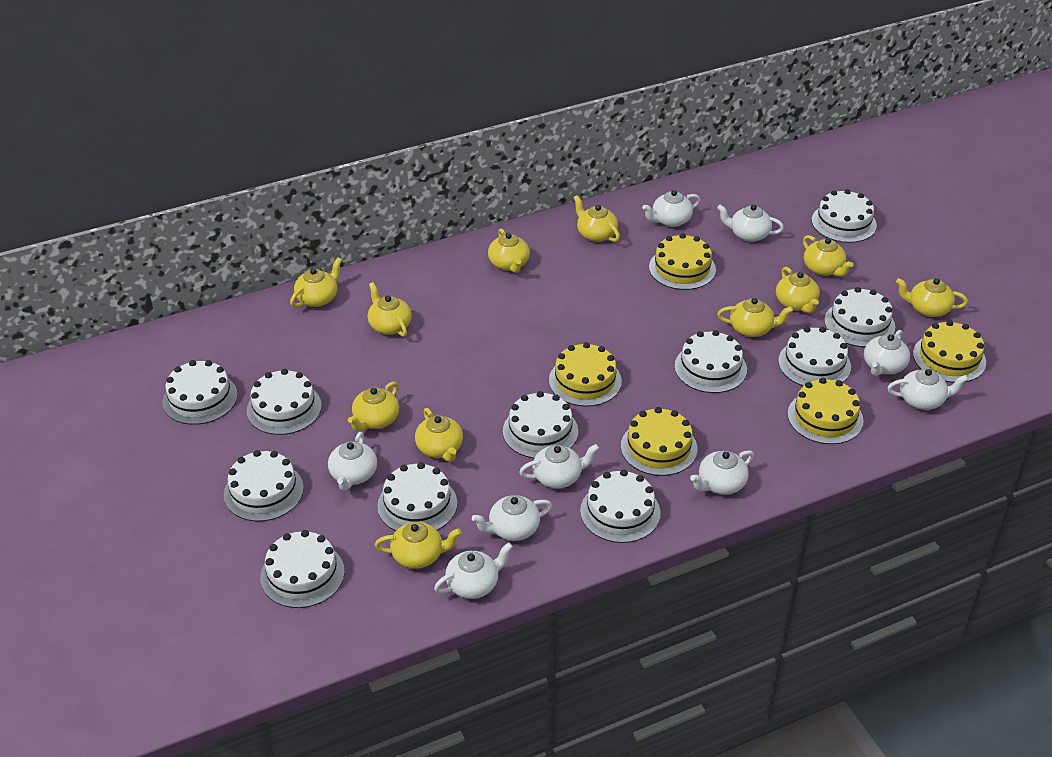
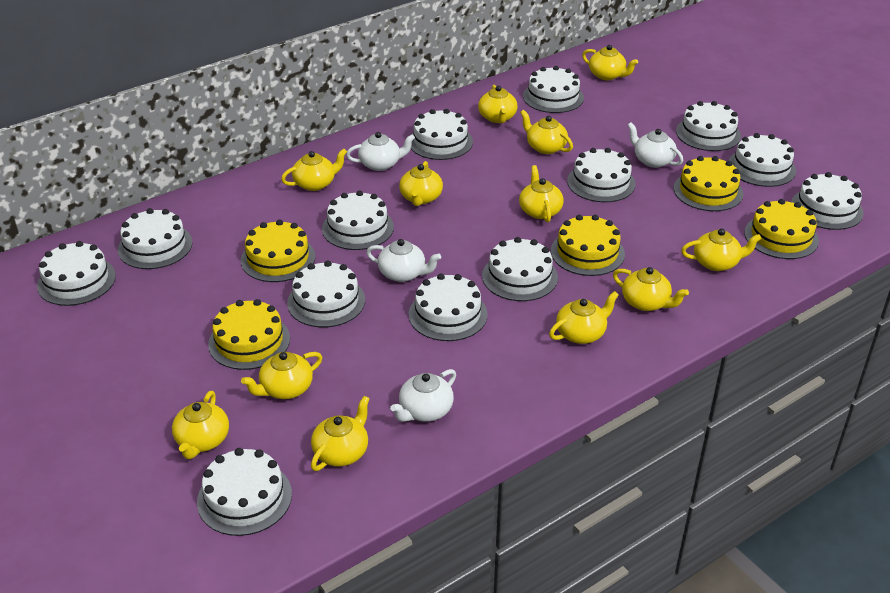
white cake: 11 -> 13
white teapot: 9 -> 4
yellow teapot: 11 -> 12

